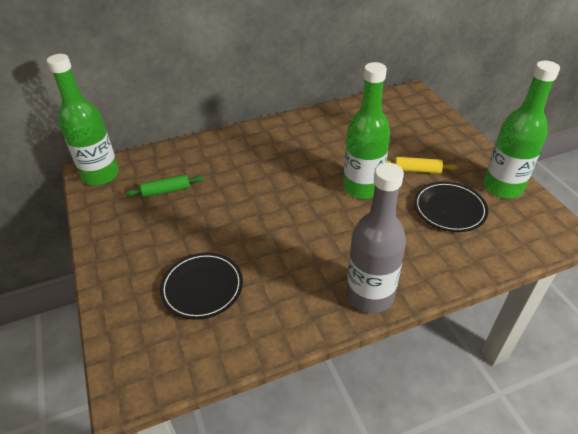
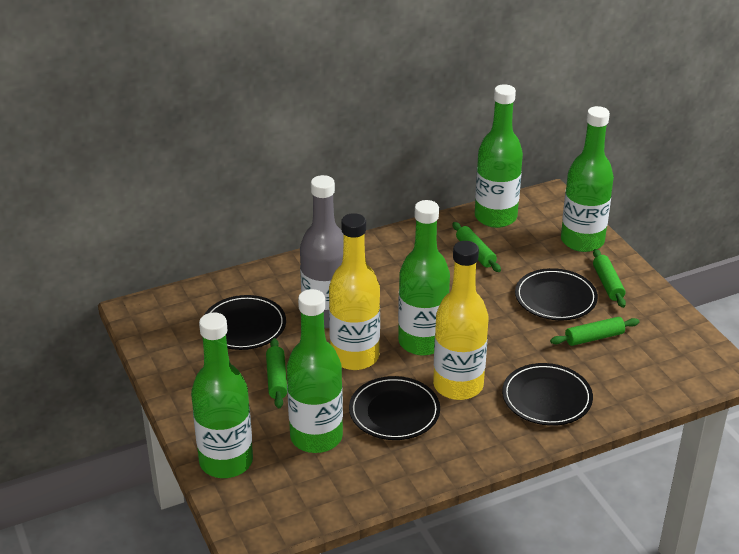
black plate: 2 -> 4
green bottle: 3 -> 5
green rolling pin: 1 -> 4
yellow bottle: 0 -> 2
yellow rolling pin: 1 -> 0

